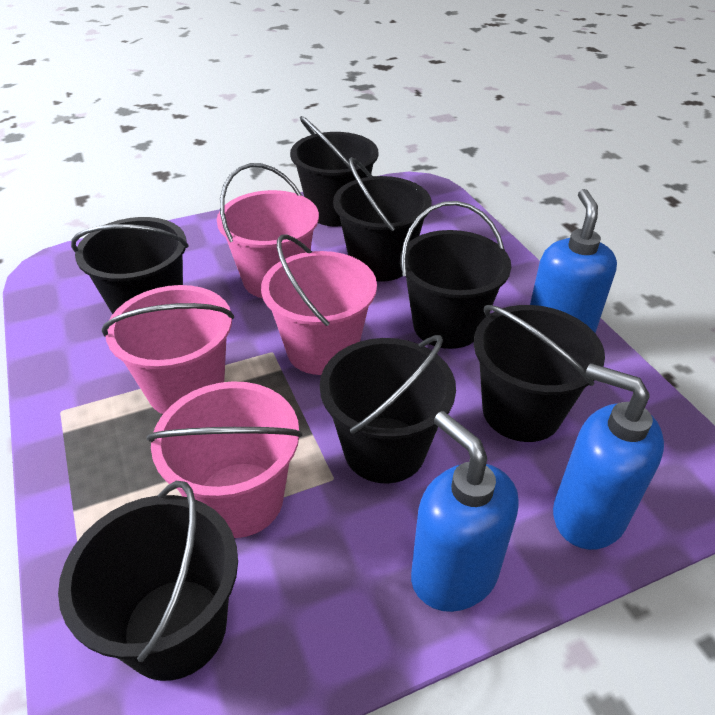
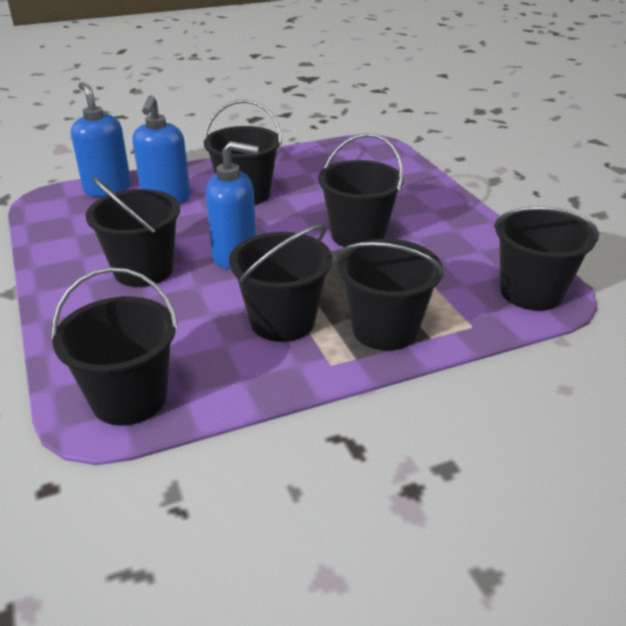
pink bucket: 4 -> 0

